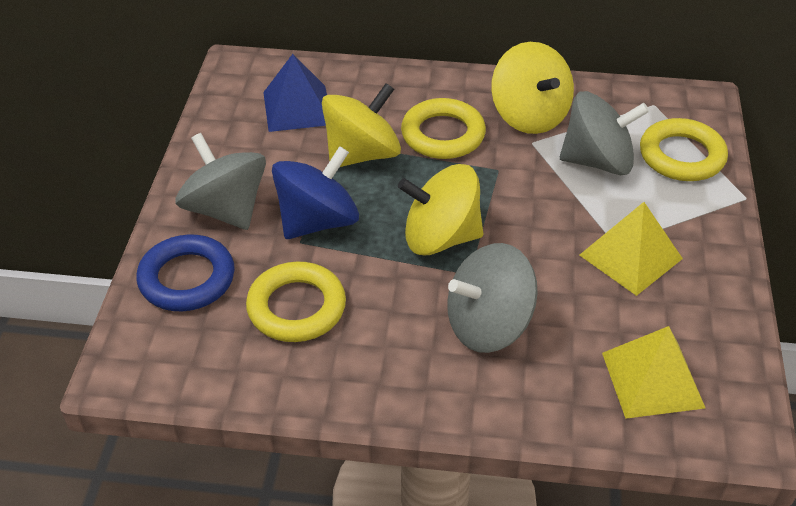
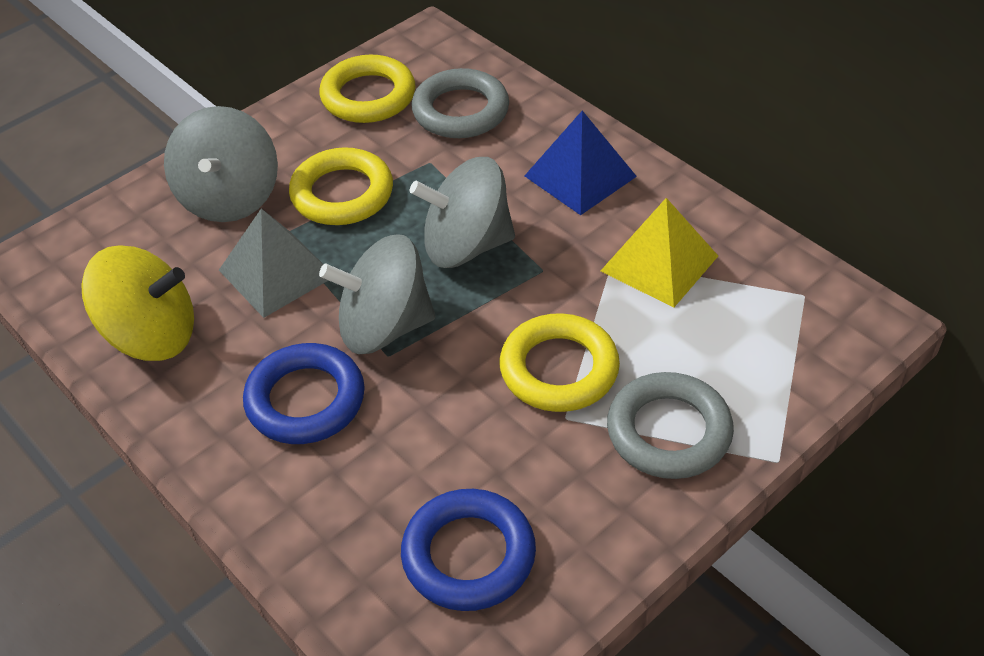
blue ring: 1 -> 2
blue spinning top: 1 -> 0
grey pyramid: 0 -> 1
grey ring: 0 -> 2
yellow pyramid: 2 -> 1
yellow spinning top: 3 -> 1

